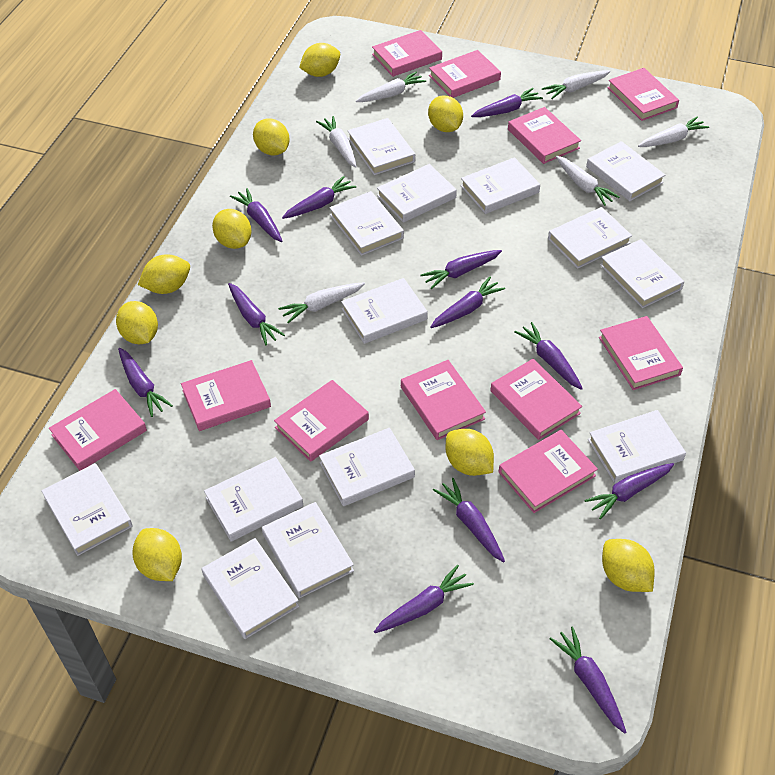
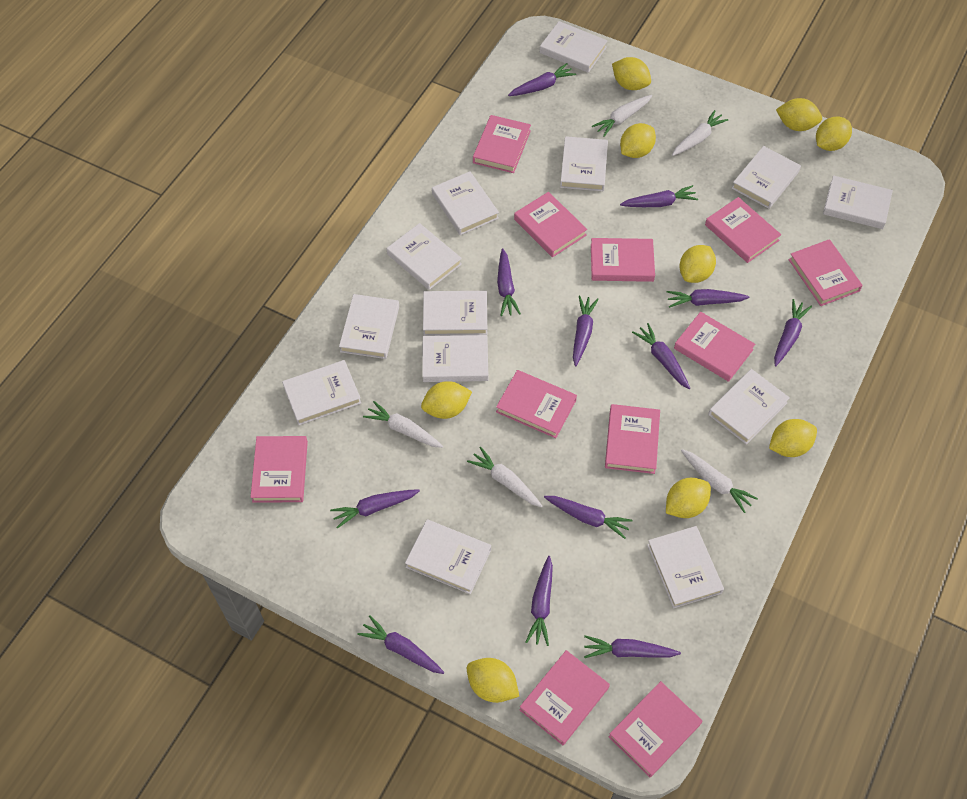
white book: 14 -> 13
white carrot: 6 -> 5

